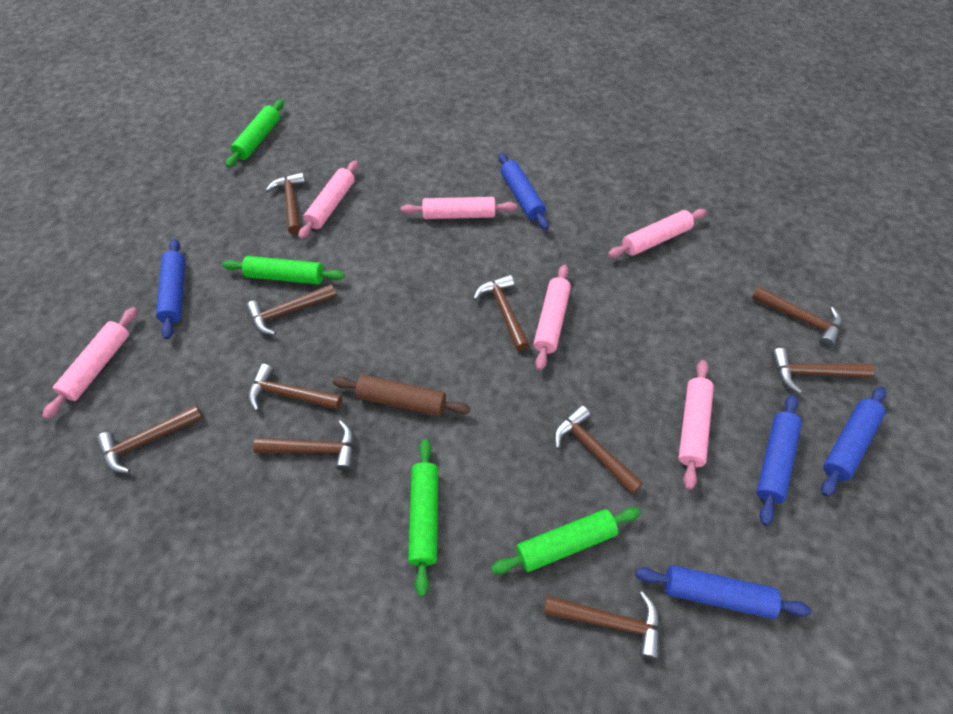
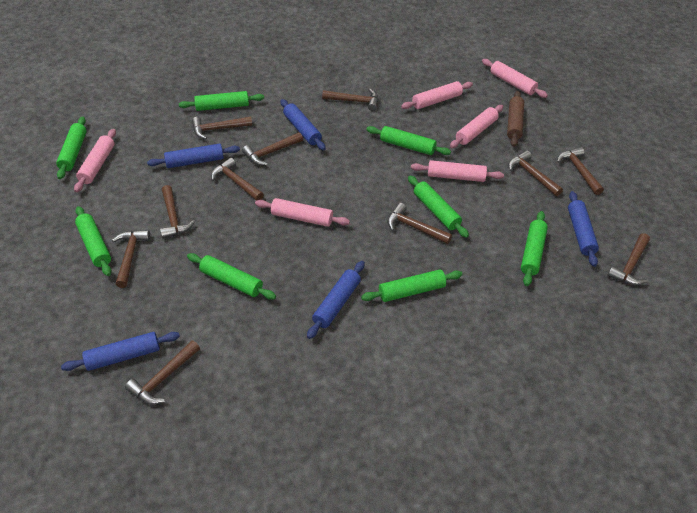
brown hammer: 10 -> 11
green rolling pin: 4 -> 8

